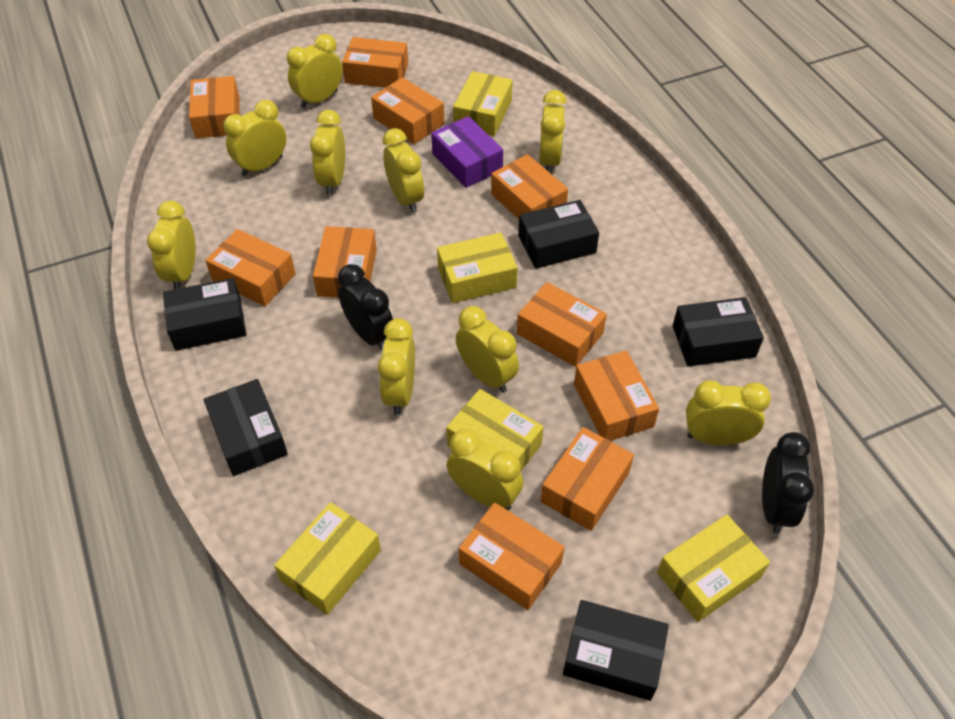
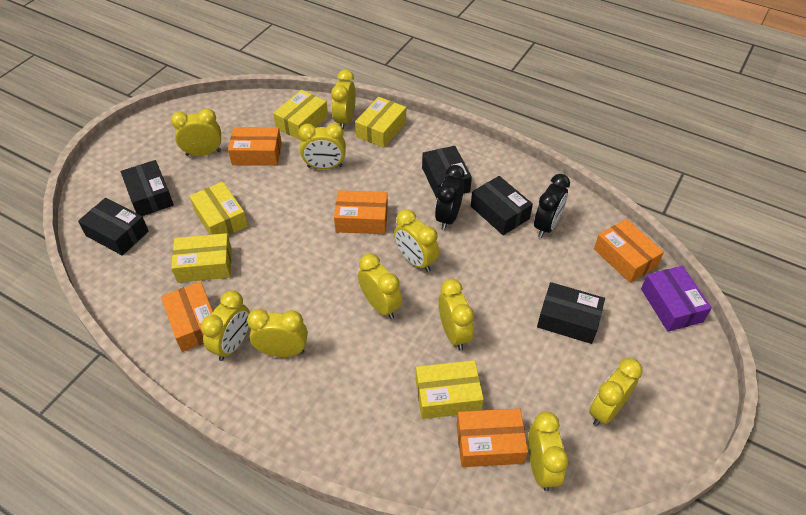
orange box: 10 -> 5

